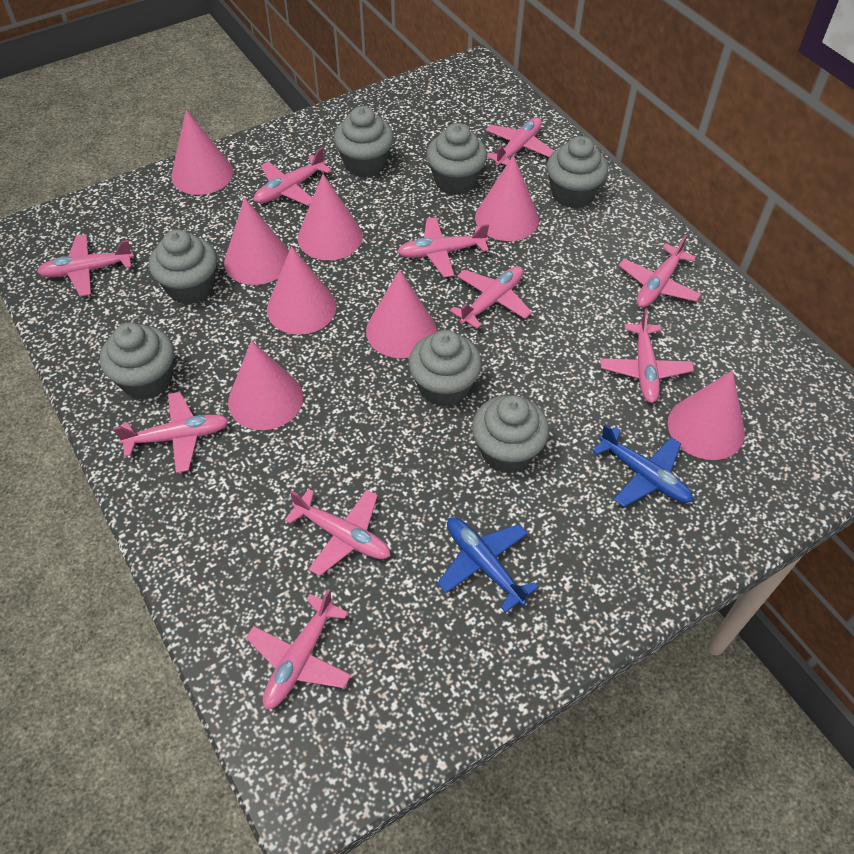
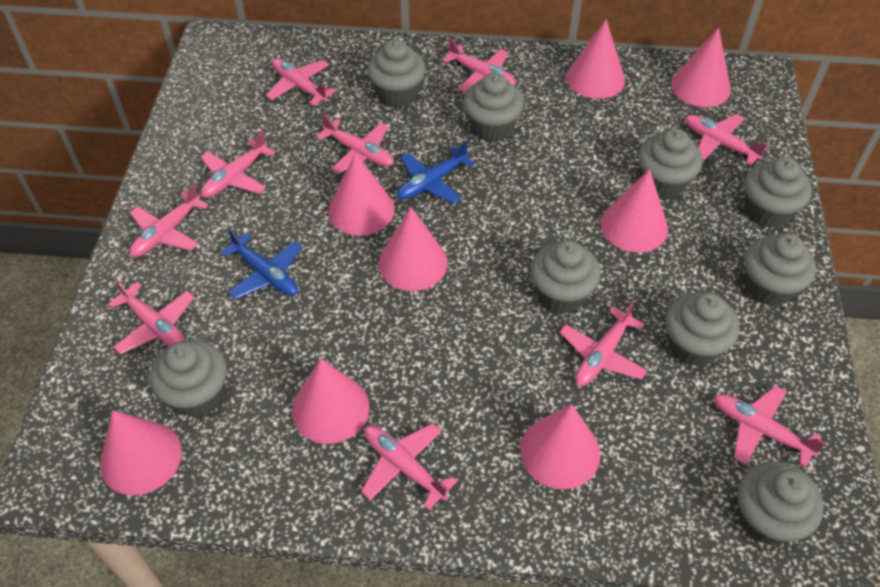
grey cupcake: 7 -> 9

